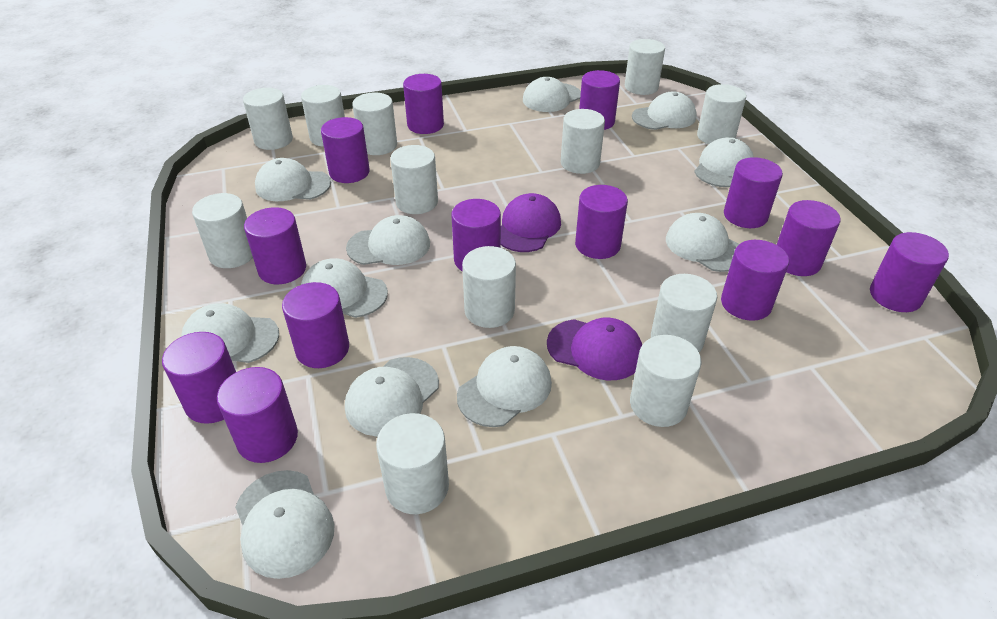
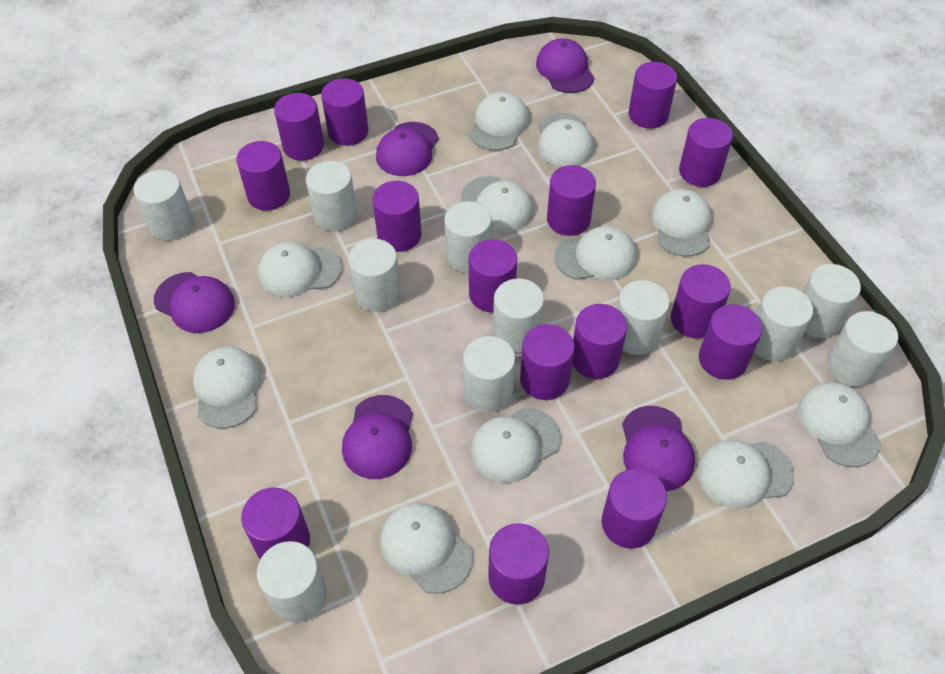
purple cap: 2 -> 5
purple cylinder: 13 -> 15
white cylinder: 12 -> 11

